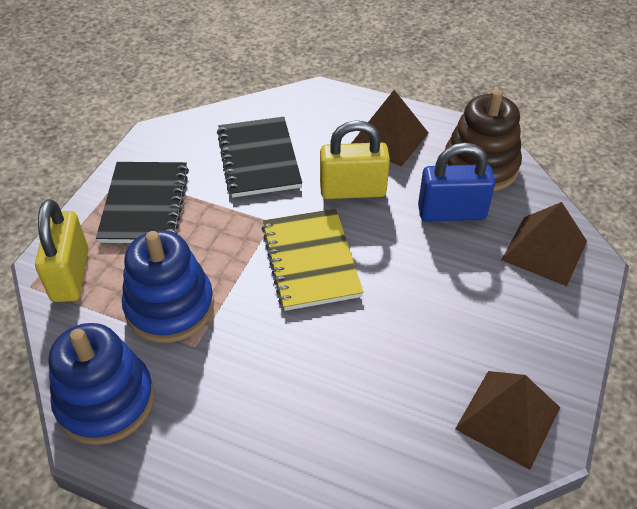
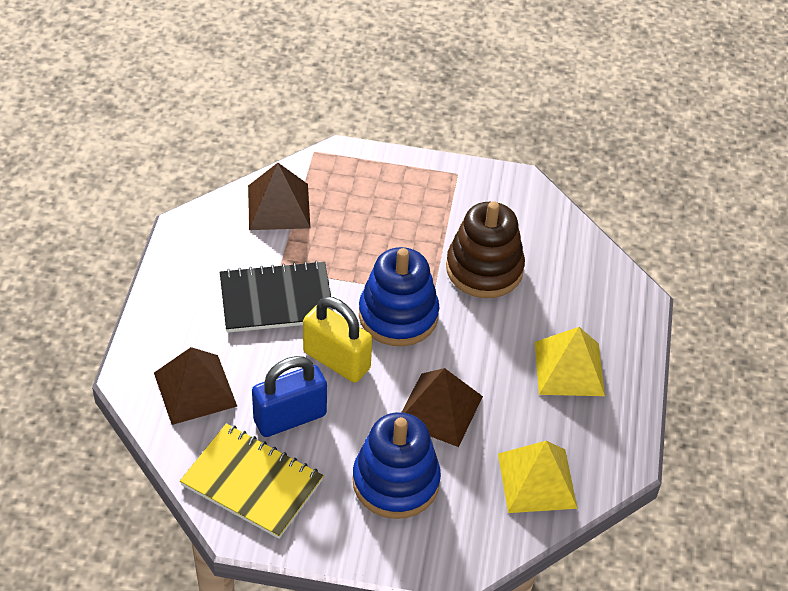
black notebook: 2 -> 1
yellow padlock: 2 -> 1
yellow pyramid: 0 -> 2

